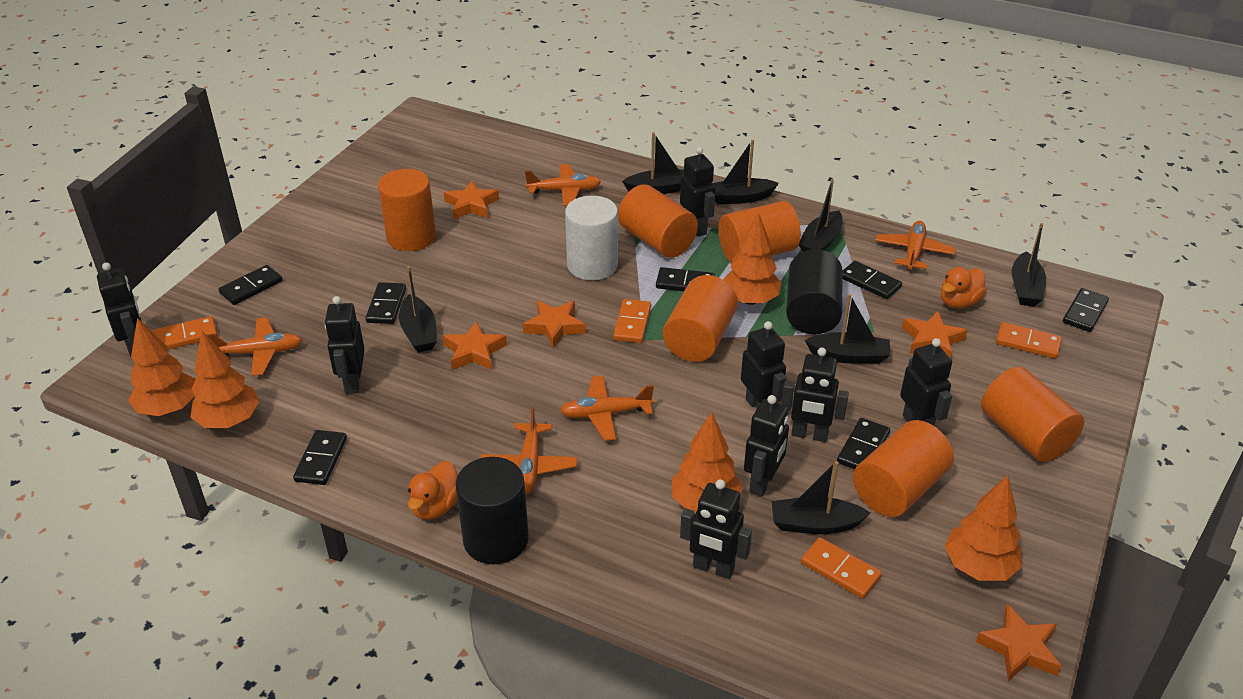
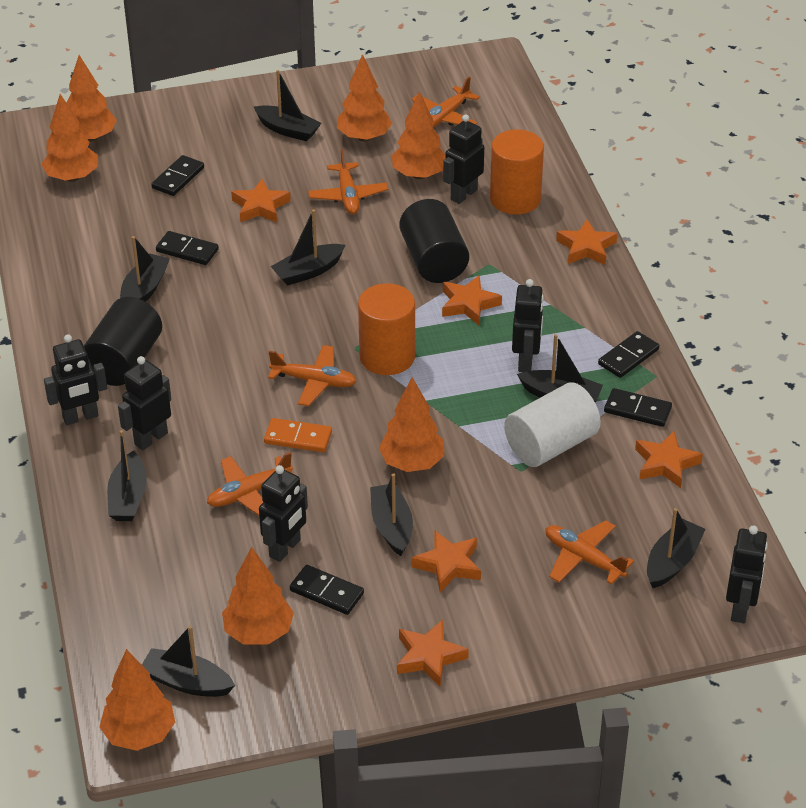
black boat: 7 -> 8
black domino: 7 -> 5
black robot: 8 -> 6
orange cylinder: 6 -> 2
orange domino: 4 -> 1
orange duck: 2 -> 0
orange star: 5 -> 6
orange tree: 5 -> 7

